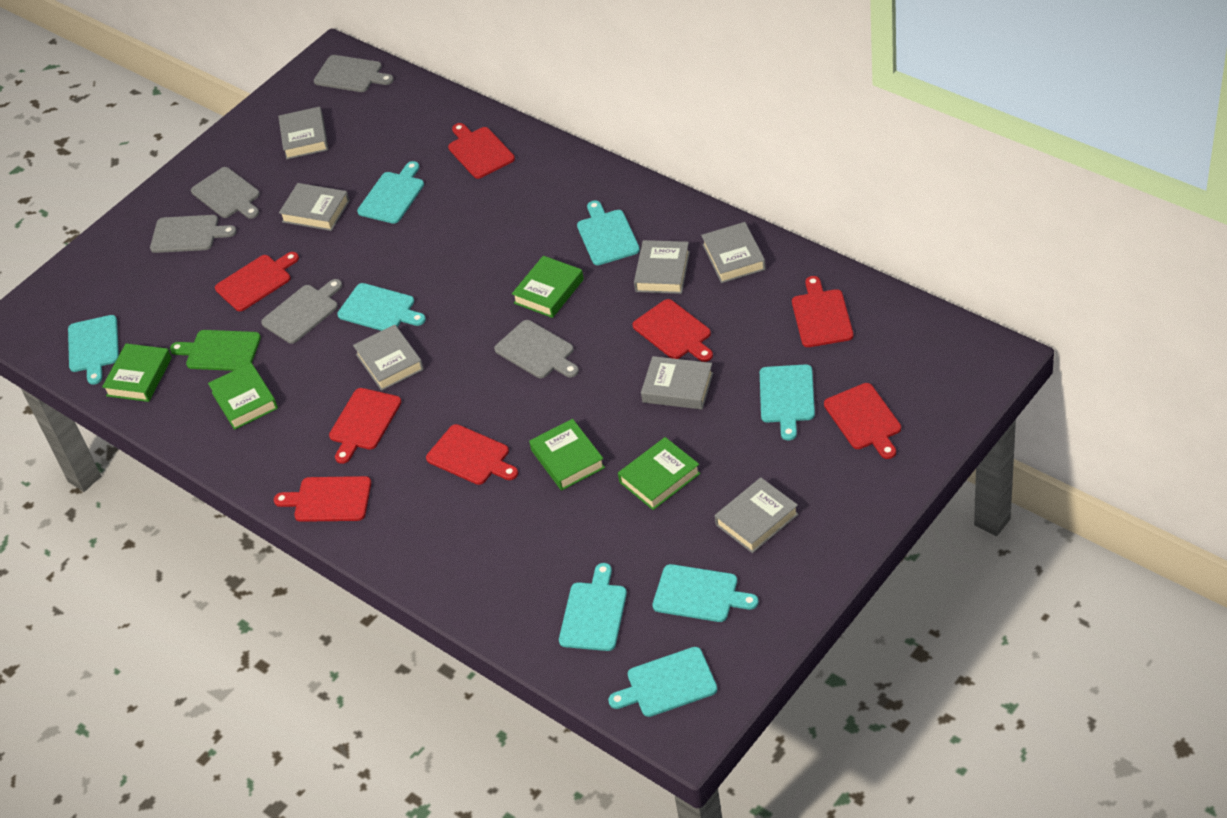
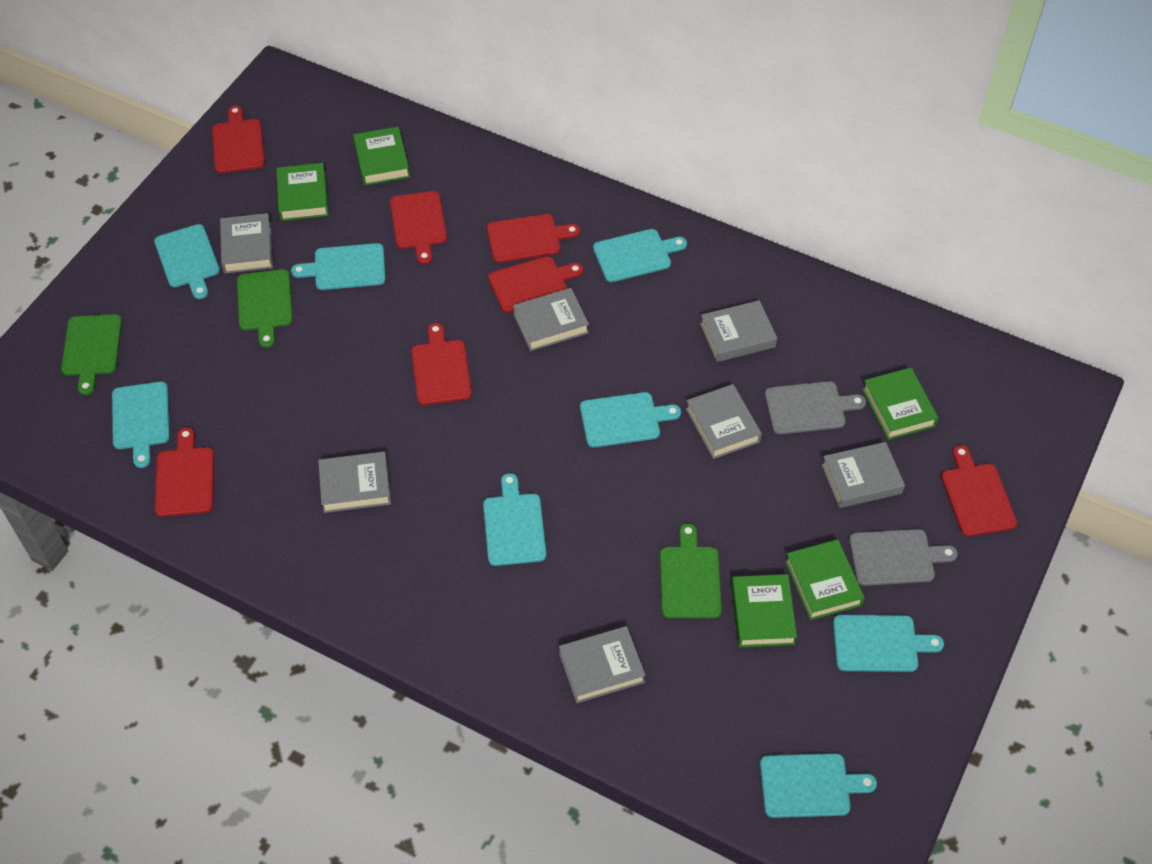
green cutting board: 1 -> 3
grey cutting board: 5 -> 2
red cutting board: 8 -> 7

